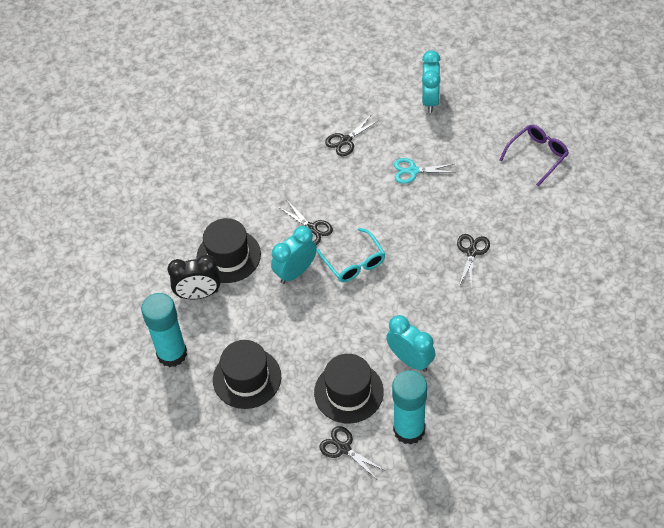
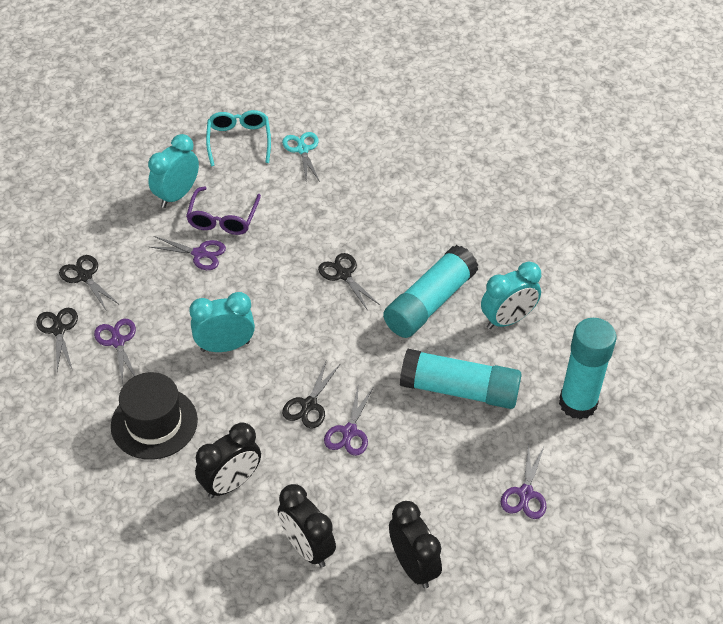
black clock: 1 -> 3
black hat: 3 -> 1
purple scissors: 0 -> 4
turquoise glue stick: 2 -> 3

